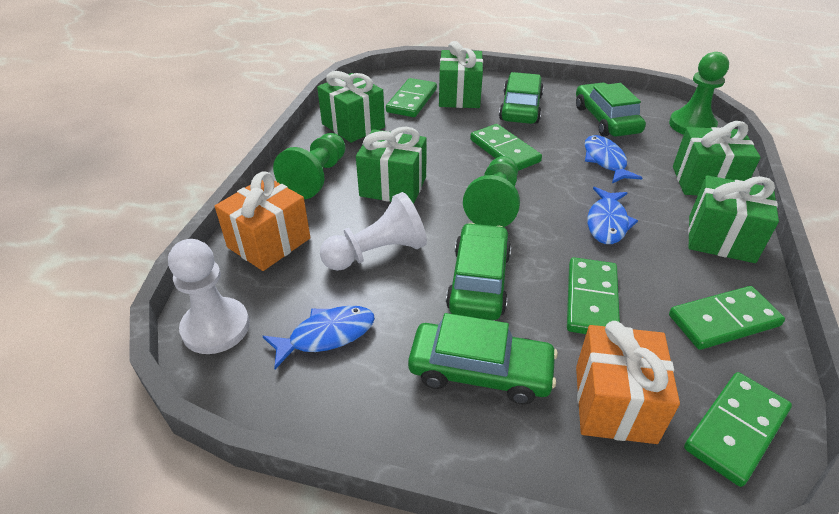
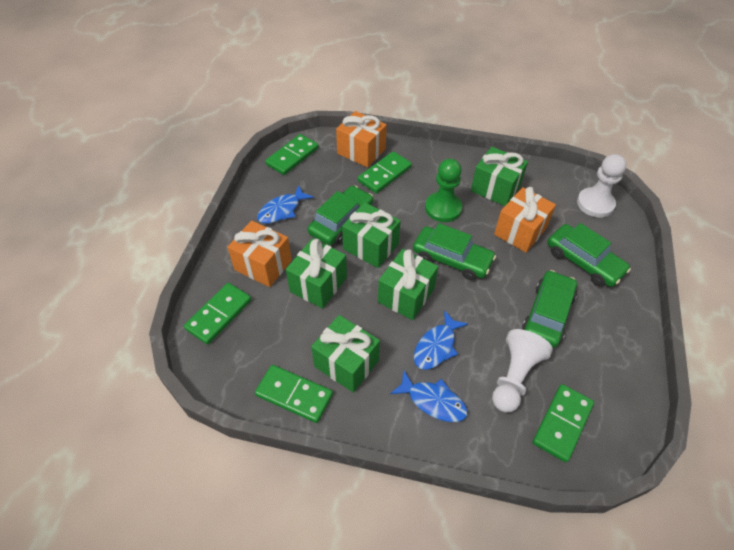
green pawn: 3 -> 1
orange gift: 2 -> 3

